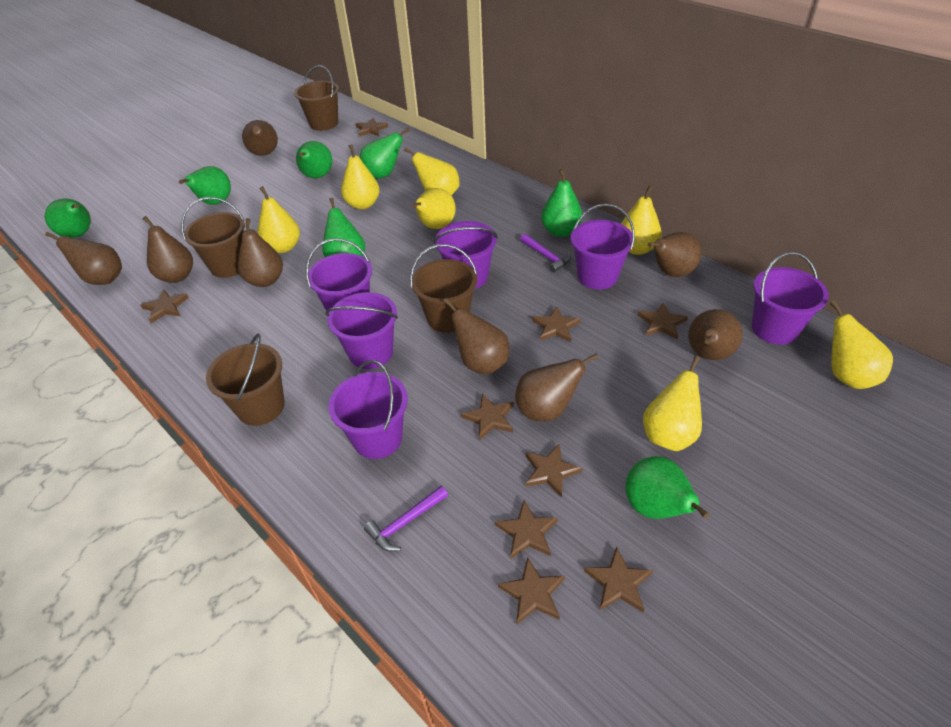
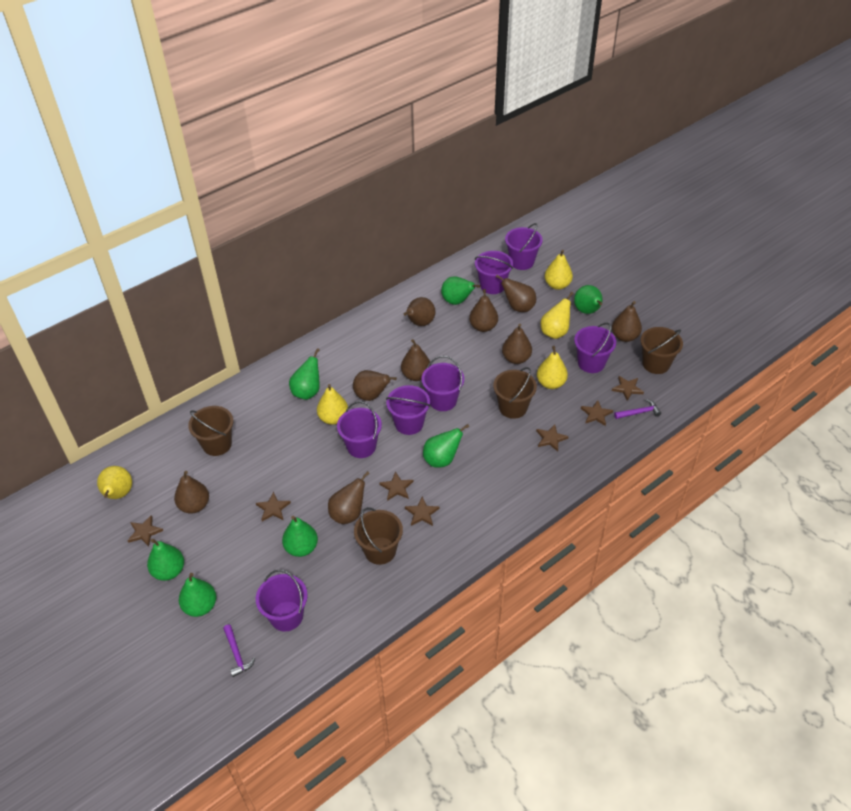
brown pear: 8 -> 9
brown star: 9 -> 7
purple bucket: 6 -> 7
yellow pear: 7 -> 5

